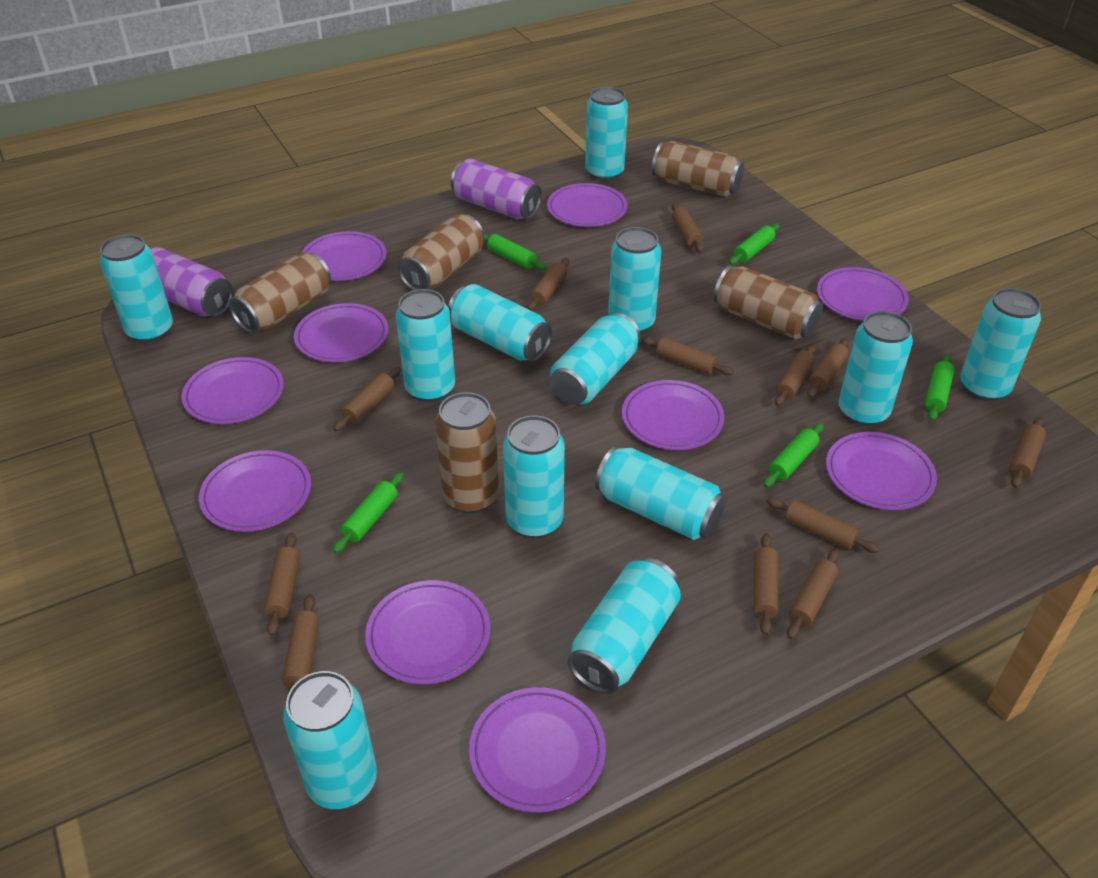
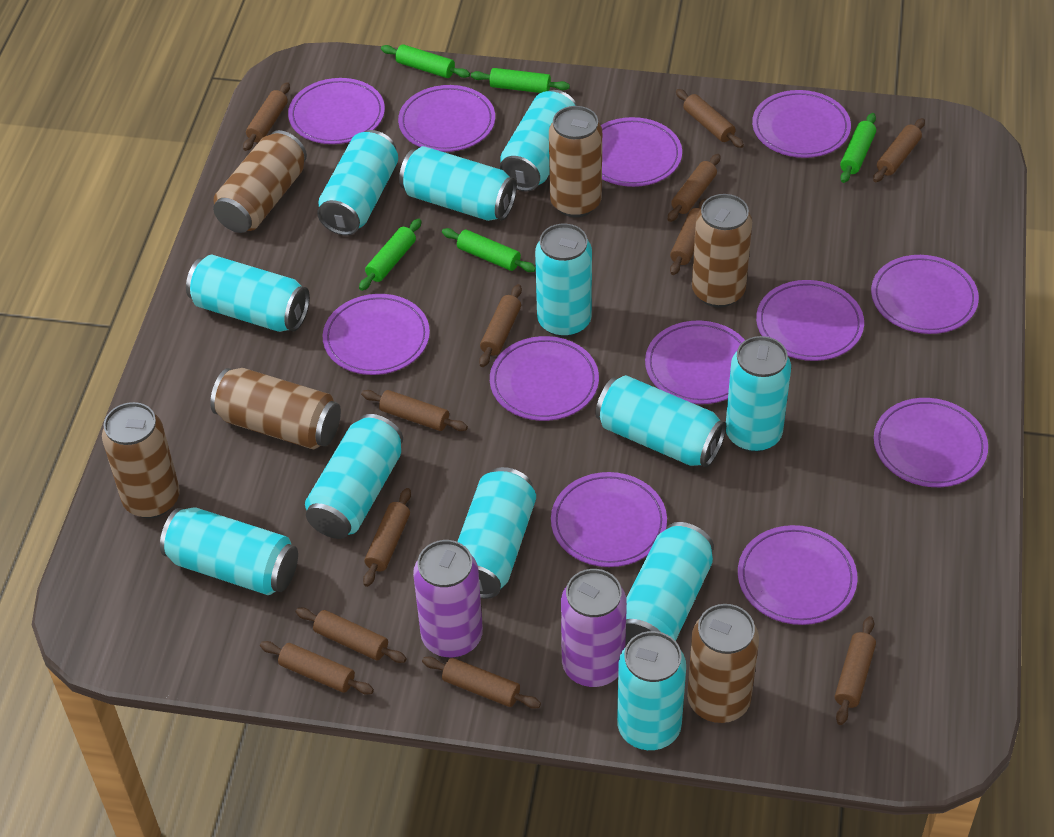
brown can: 5 -> 6
purple plate: 10 -> 12

